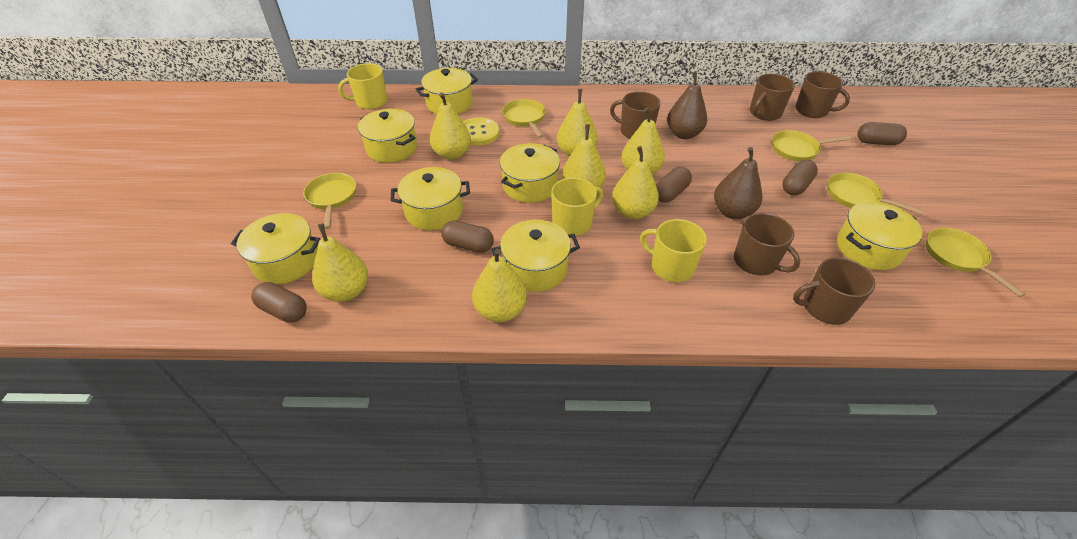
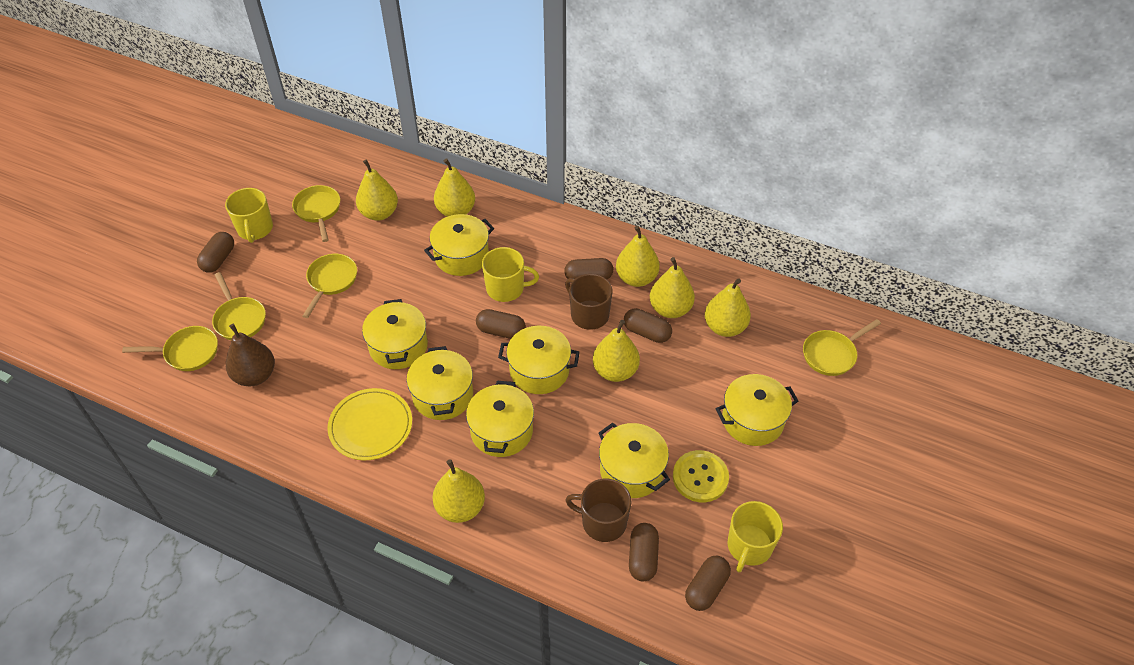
brown capsule: 5 -> 6
brown mug: 5 -> 2
brown pear: 2 -> 1
yellow plate: 0 -> 1

